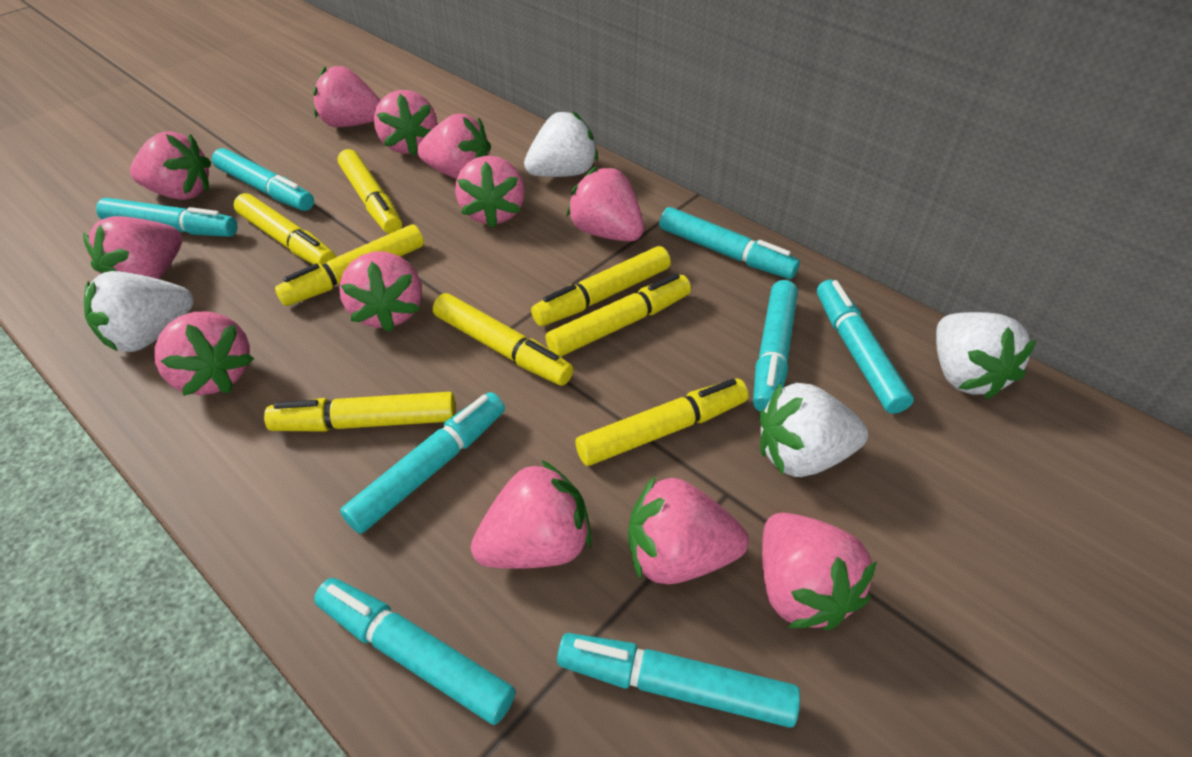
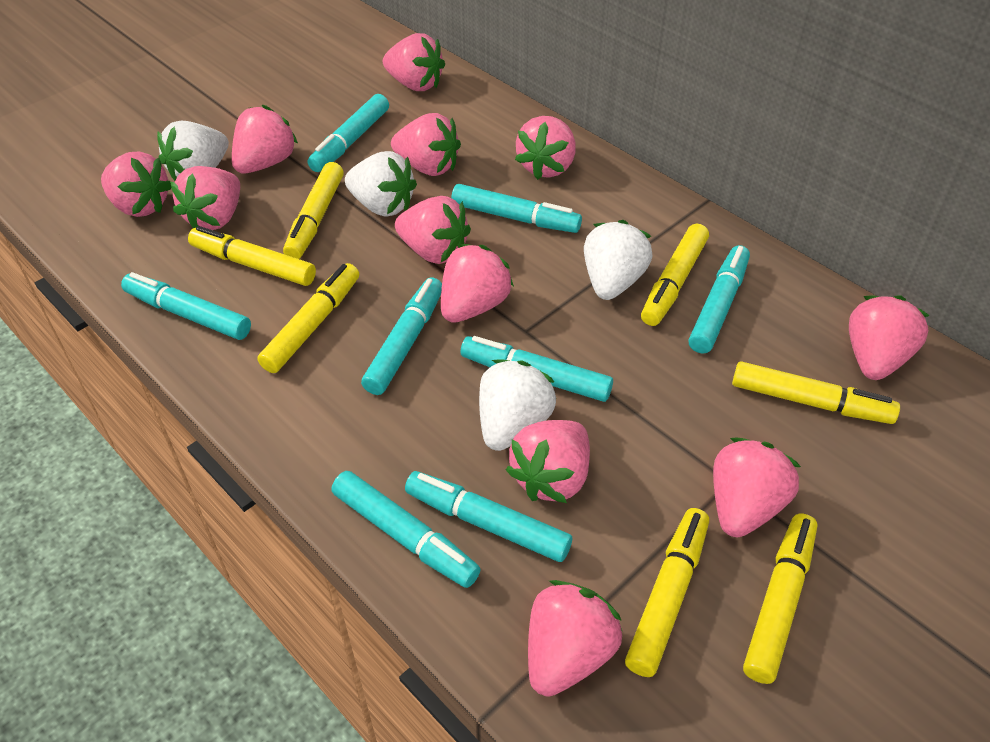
yellow marker: 8 -> 7

